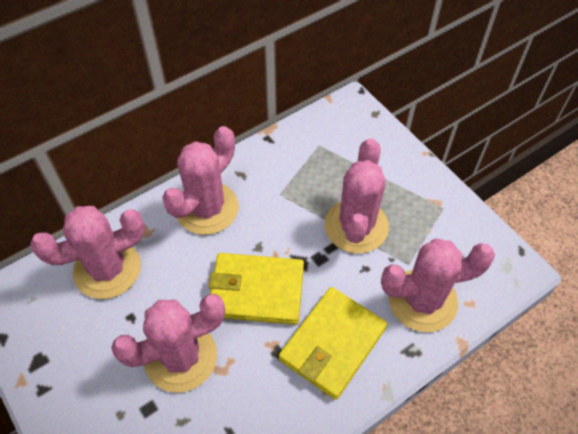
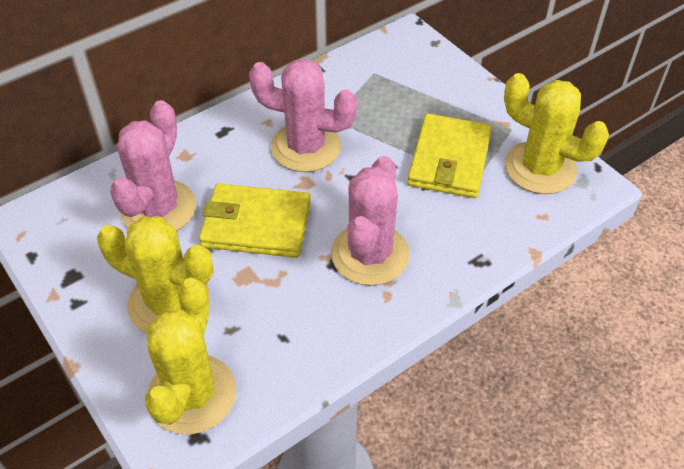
pink cactus: 5 -> 3
yellow cactus: 0 -> 3

